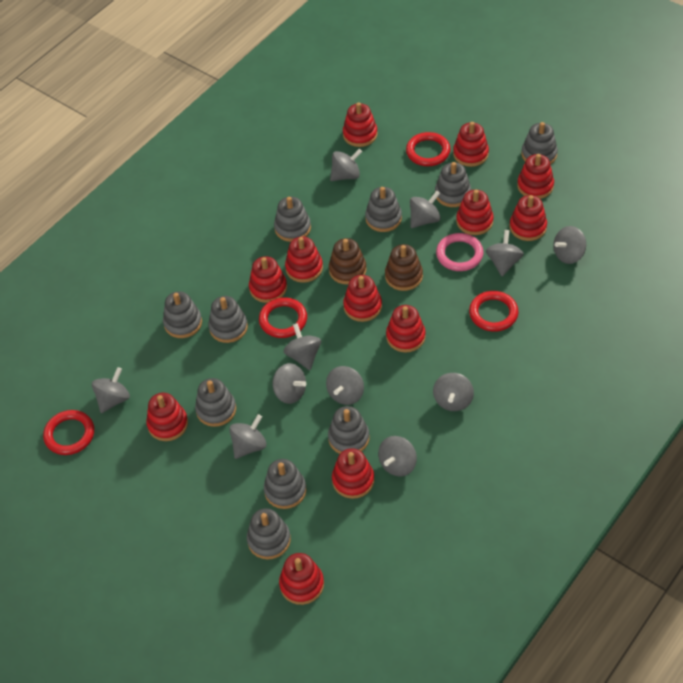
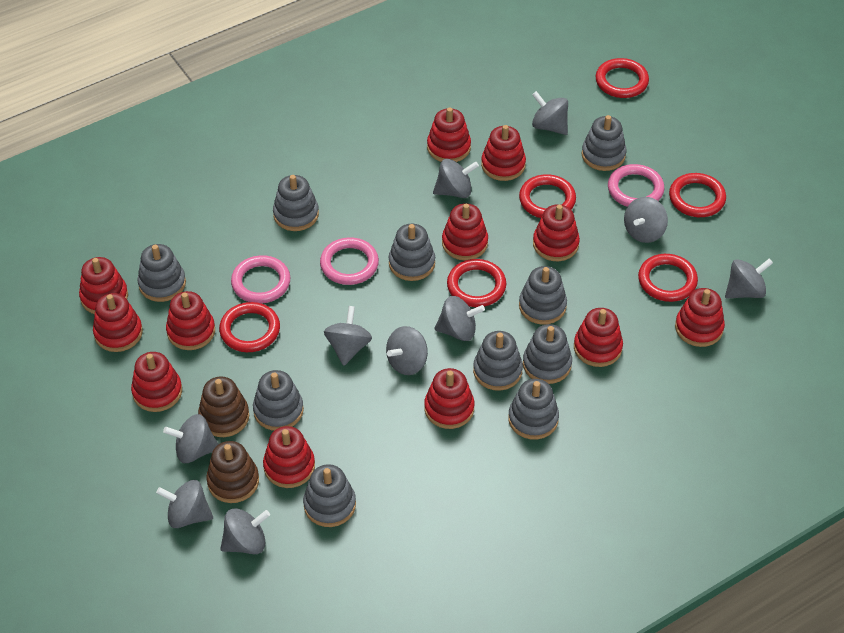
grey spinning top: 11 -> 10
pink ring: 1 -> 3
red ring: 4 -> 6

